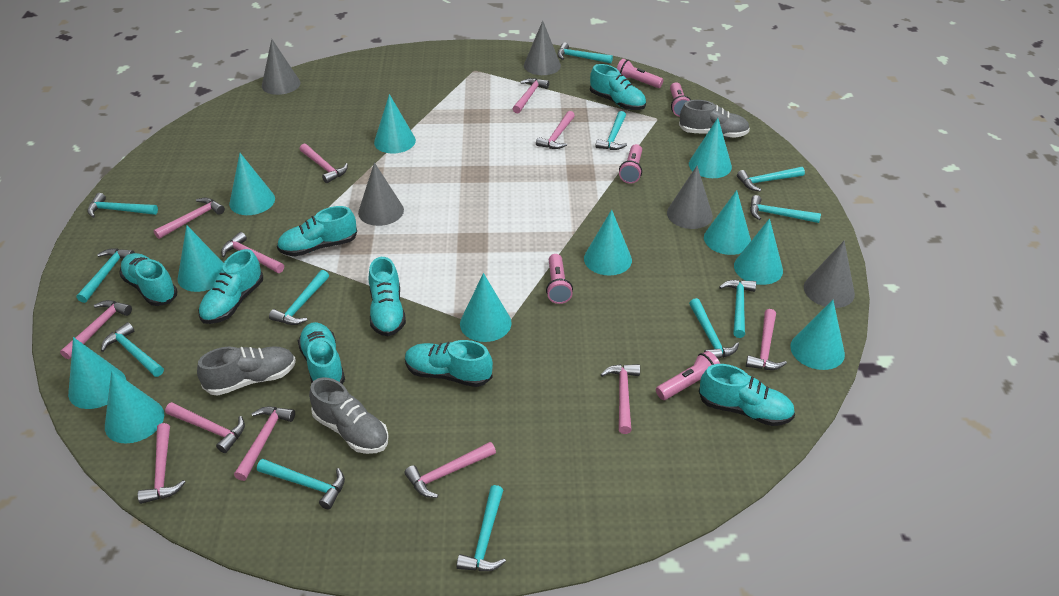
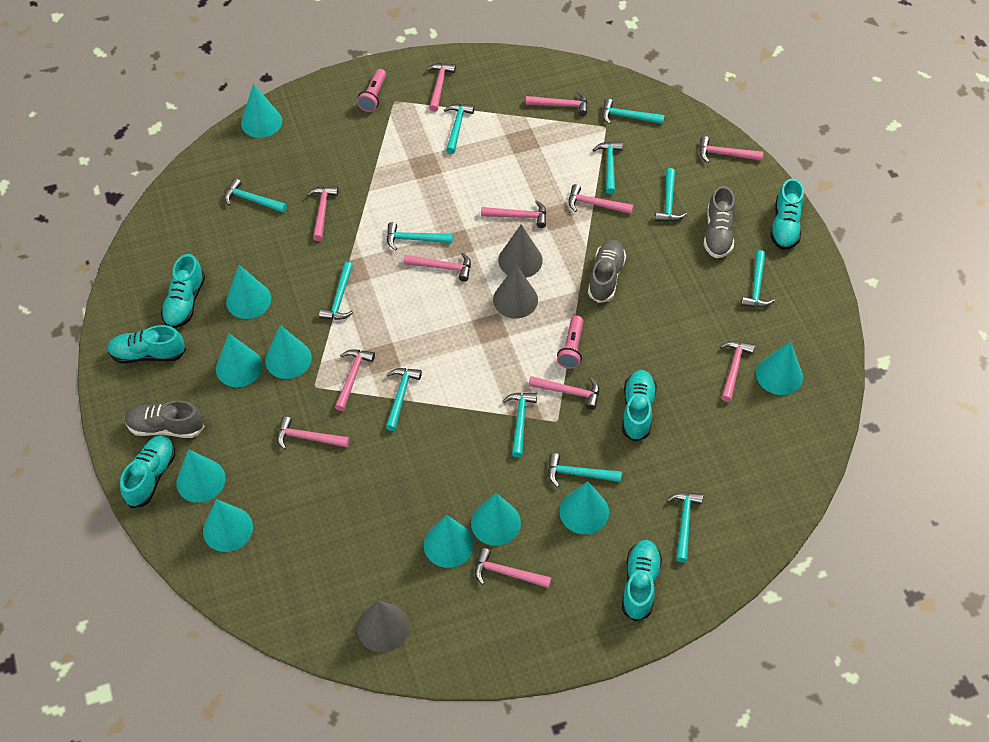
grey cone: 5 -> 3
pink flashlight: 5 -> 2
turquoise cone: 11 -> 10
turquoise shoe: 8 -> 6

